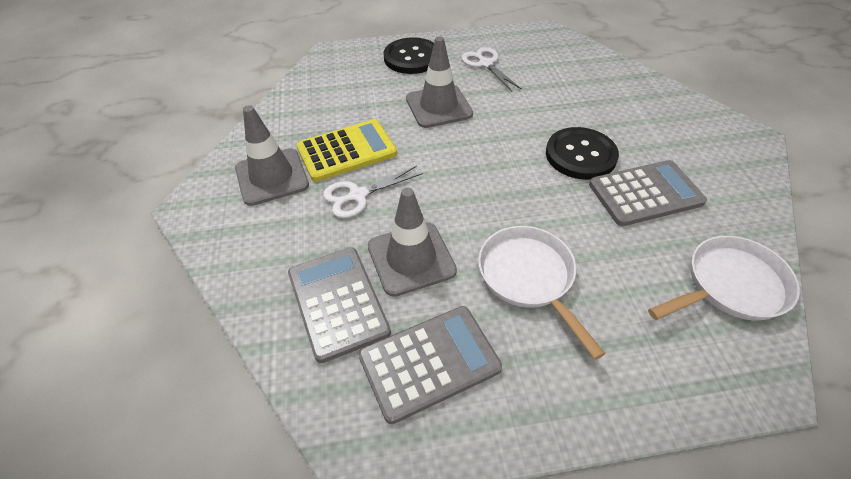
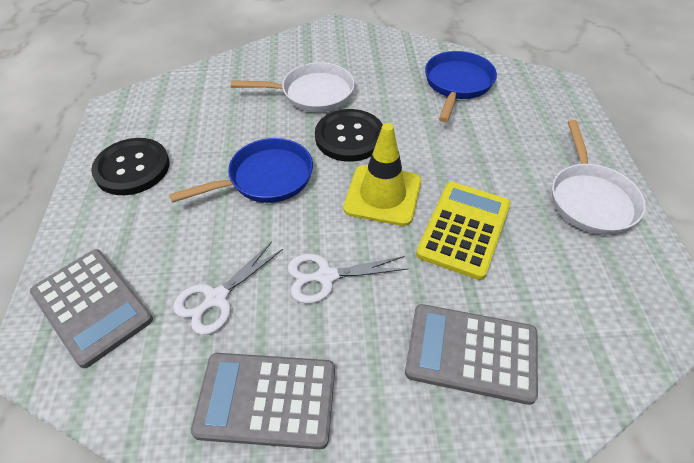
blue pan: 0 -> 2
grey traffic cone: 3 -> 0
yellow traffic cone: 0 -> 1

